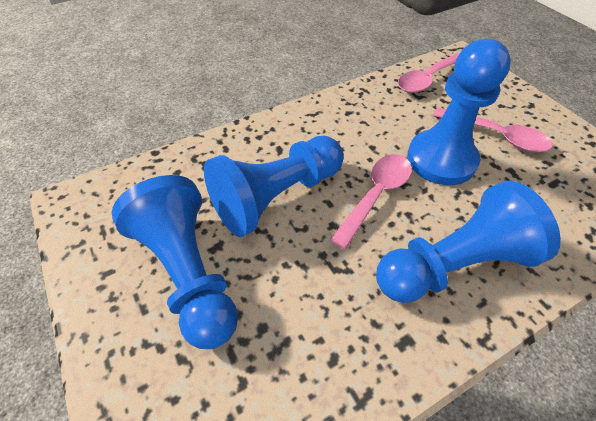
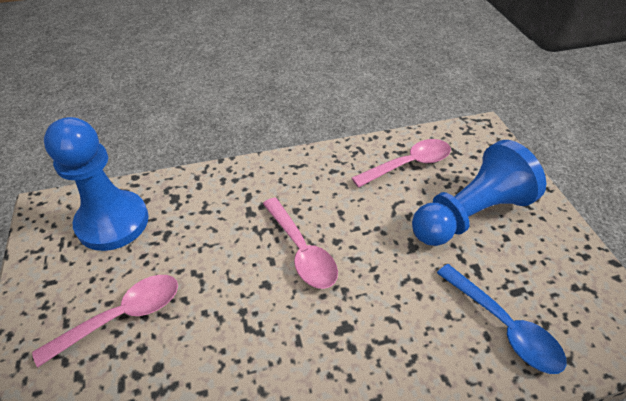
blue pawn: 4 -> 2
blue spoon: 0 -> 1

